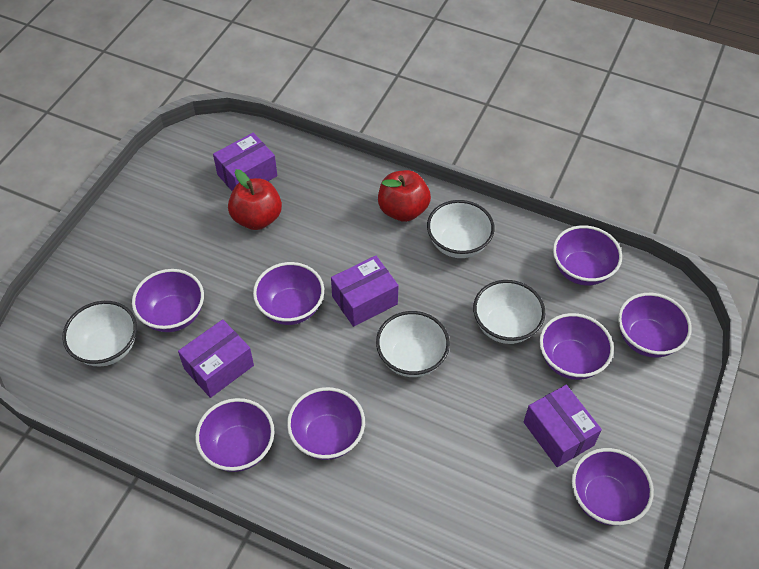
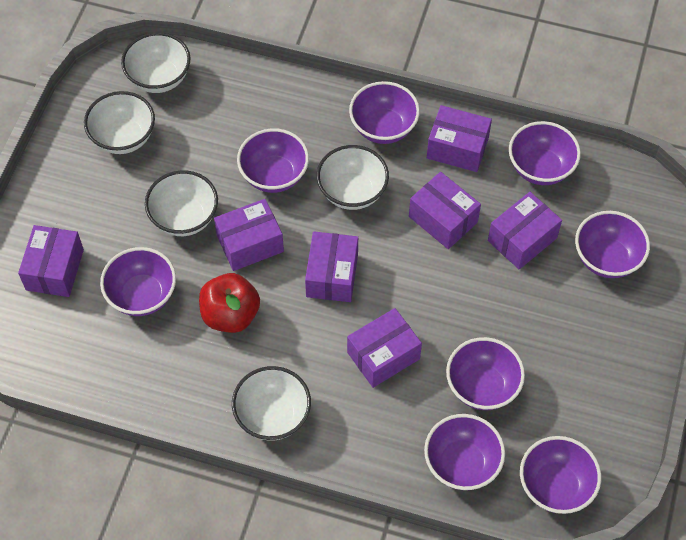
purple box: 4 -> 7
red apple: 2 -> 1
white bowl: 4 -> 5

